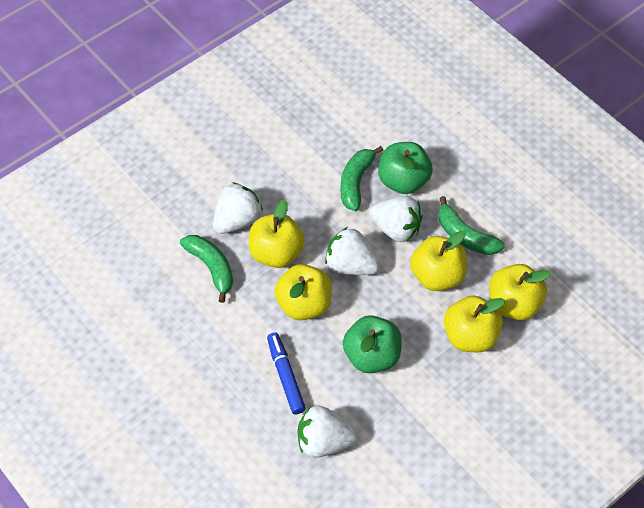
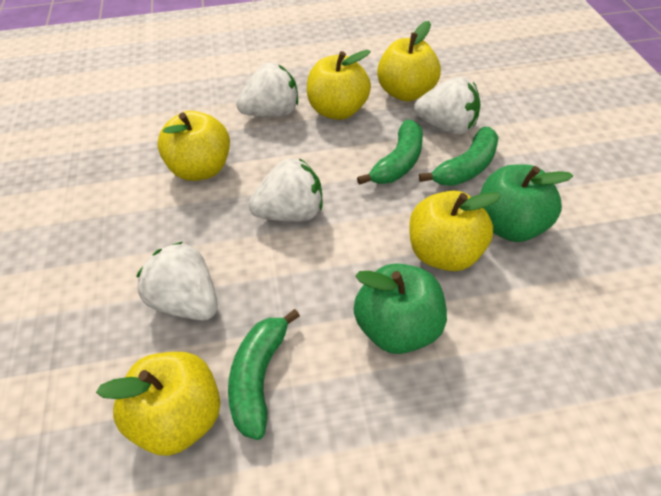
blue marker: 1 -> 0

